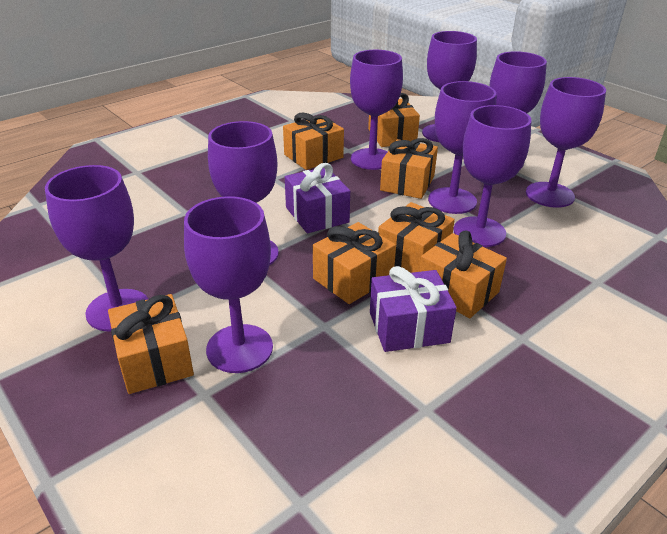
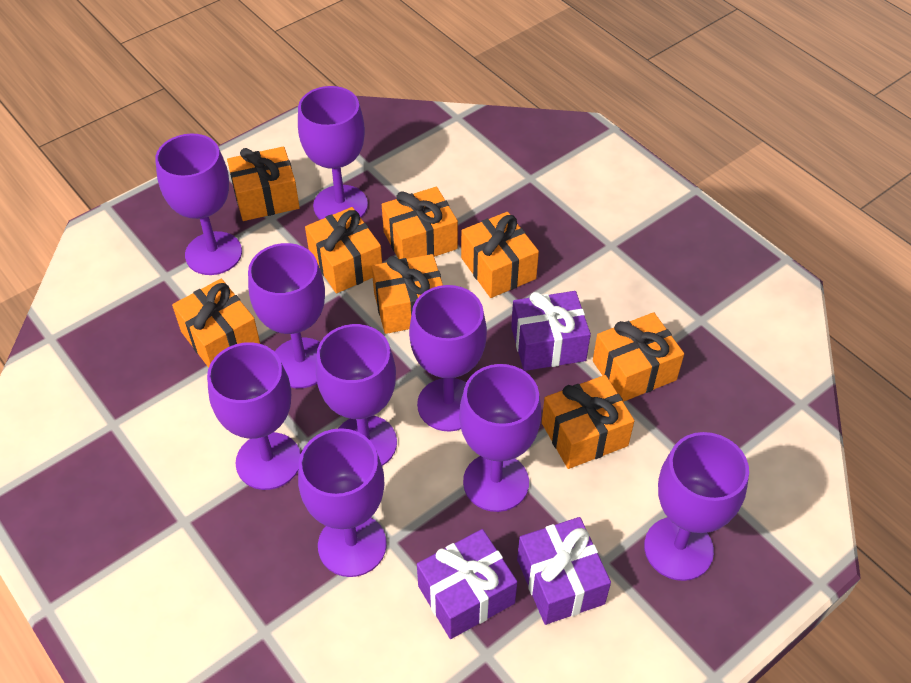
orange gift: 7 -> 8
purple gift: 2 -> 3

